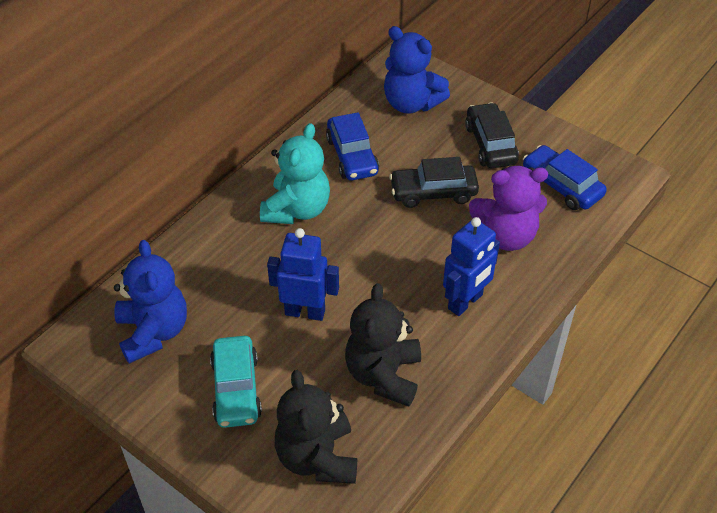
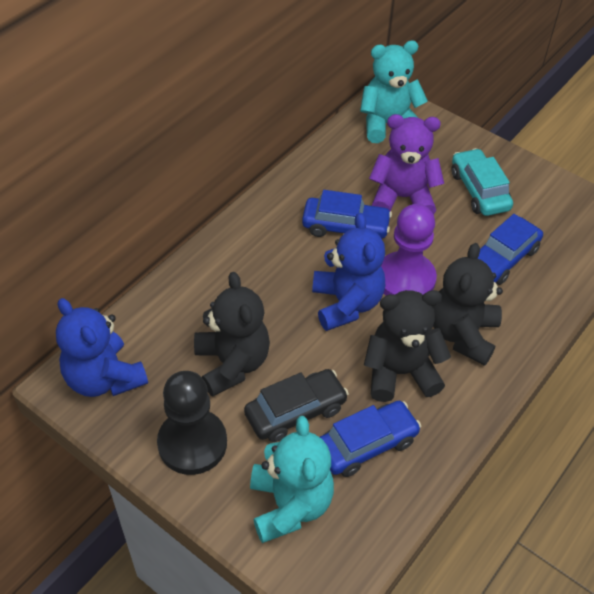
black car: 2 -> 1
black pawn: 0 -> 1
black teddy bear: 2 -> 3
blue car: 2 -> 3
blue robot: 2 -> 0
purple pawn: 0 -> 1
turquoise teddy bear: 1 -> 2

